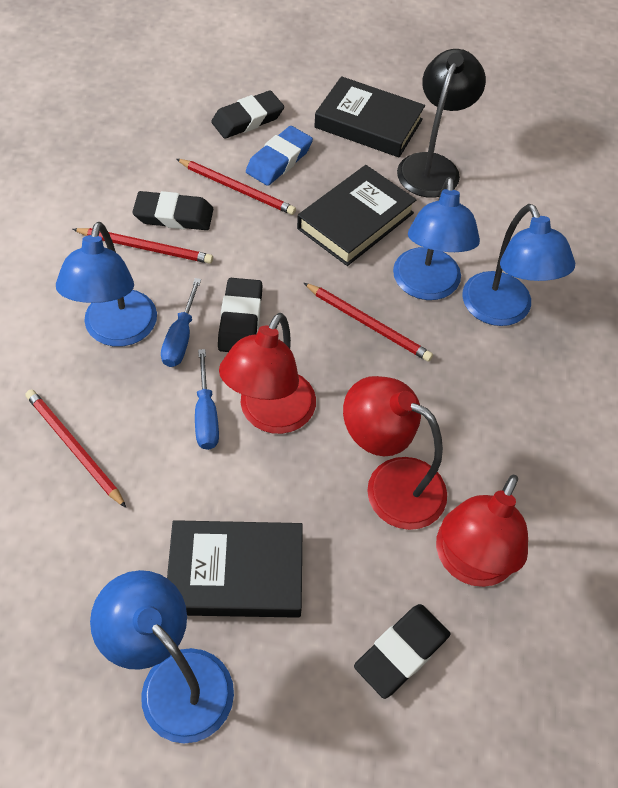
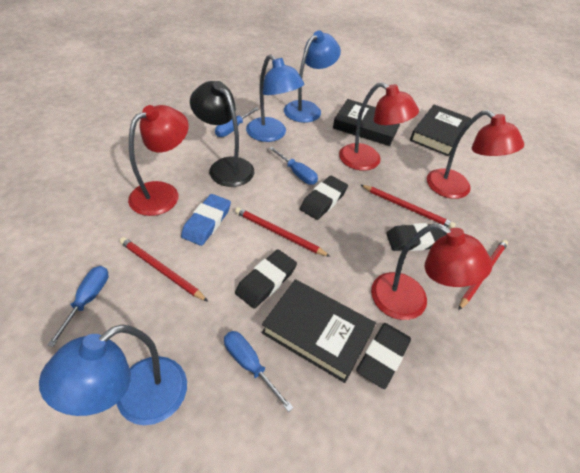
blue lamp: 4 -> 3
blue screwdriver: 2 -> 4
red lamp: 3 -> 4

